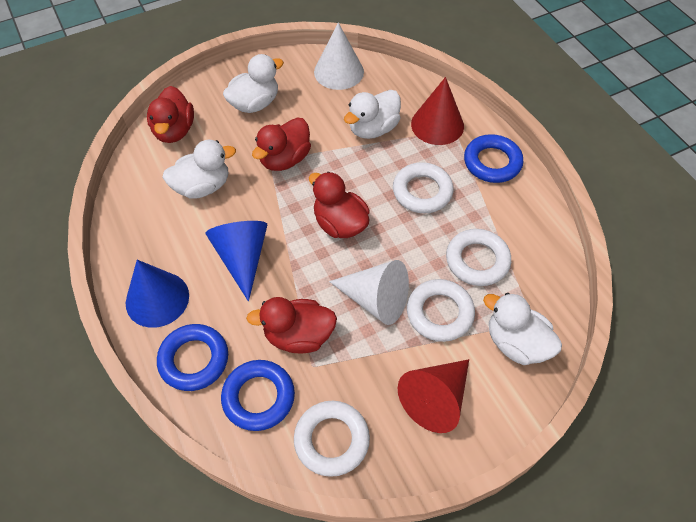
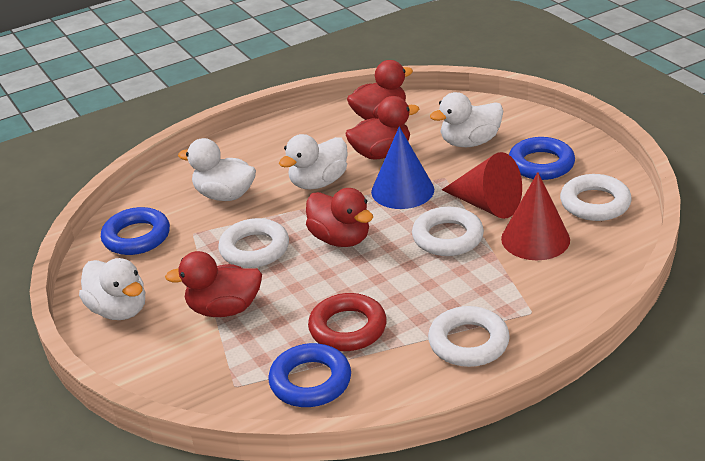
blue cone: 2 -> 1
red ring: 0 -> 1
white cone: 2 -> 0

